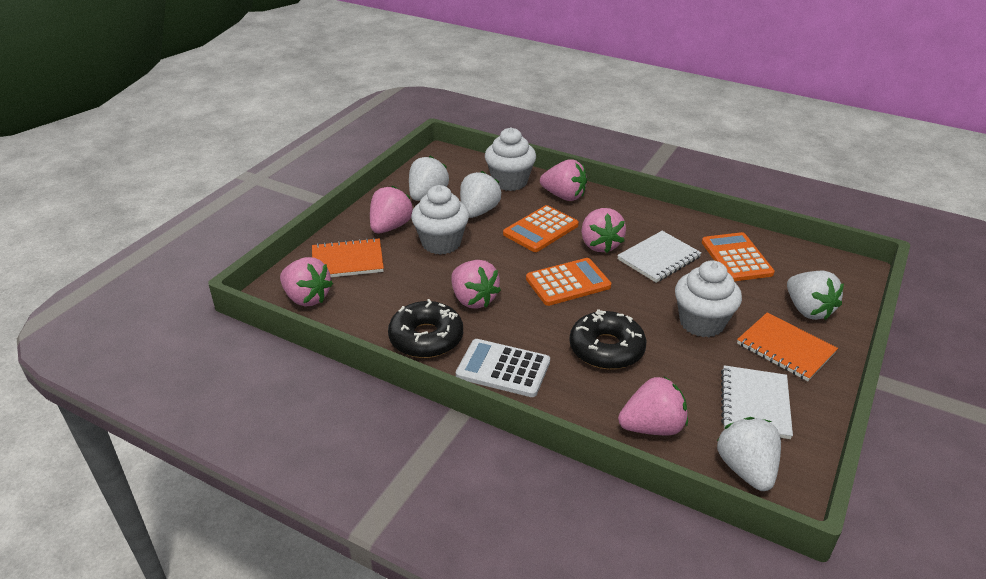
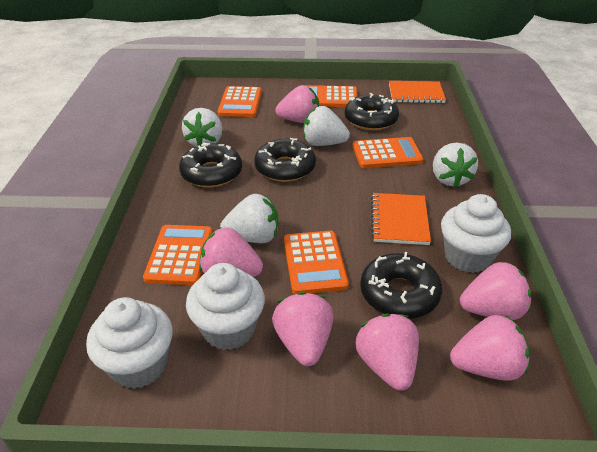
black donut: 2 -> 4
orange calculator: 3 -> 5
white calculator: 1 -> 0
white notebook: 2 -> 0

